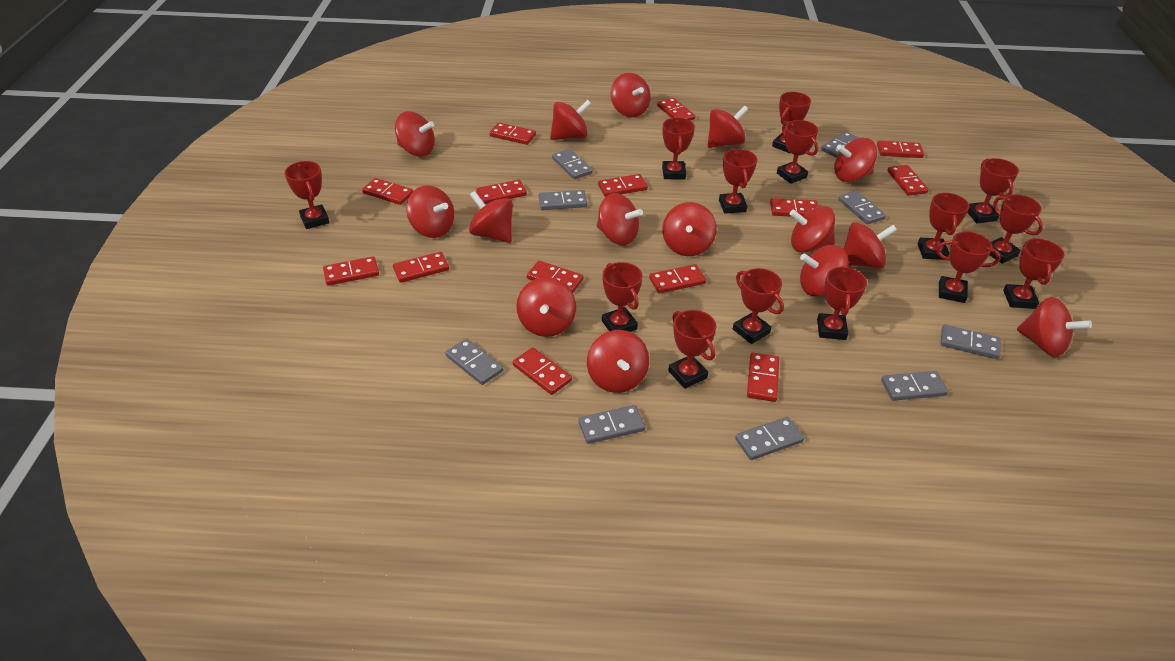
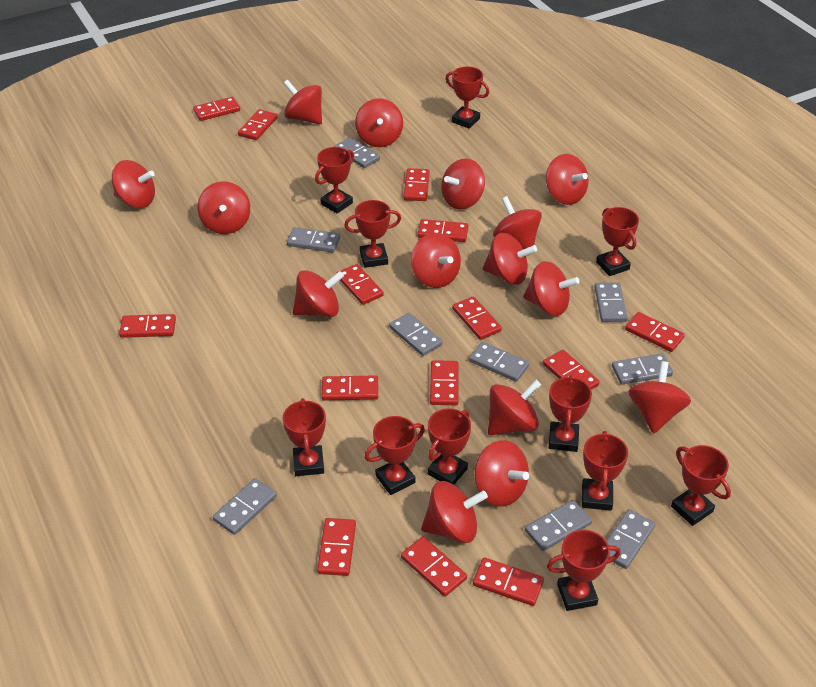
red trophy: 14 -> 11

